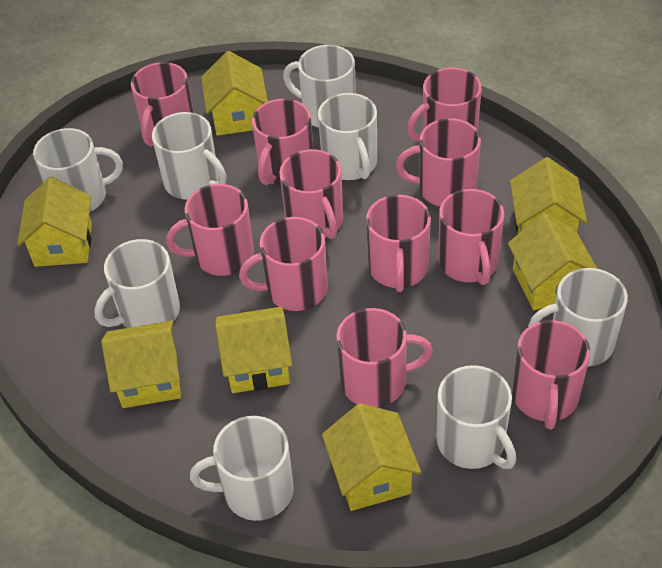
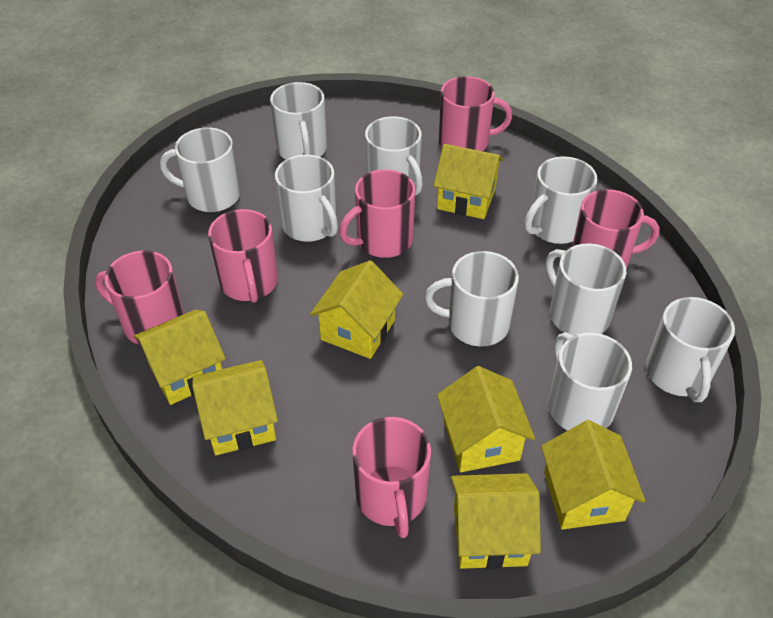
pink mug: 11 -> 6
white mug: 8 -> 9

